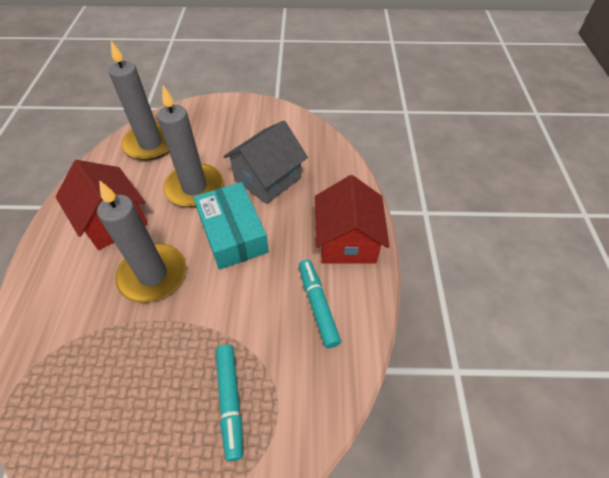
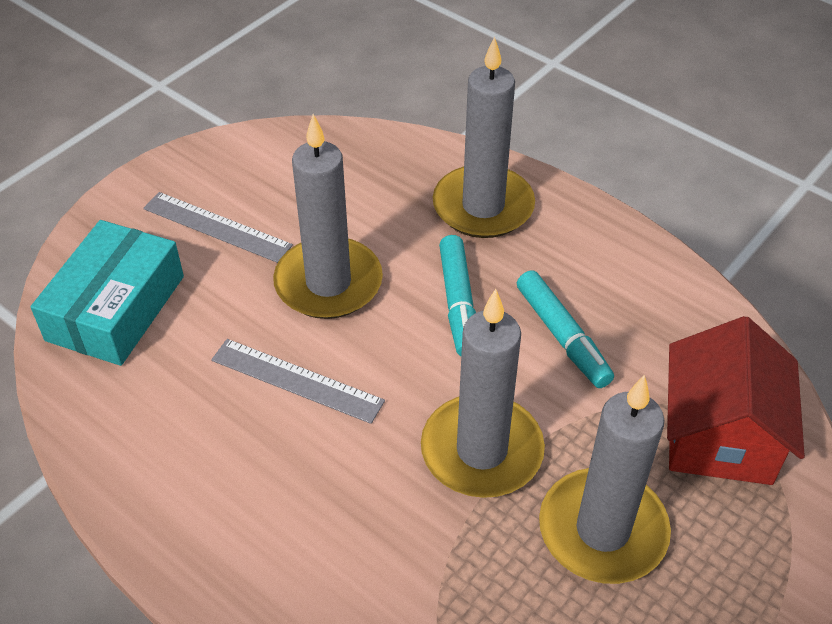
grey candle: 3 -> 4
grey house: 1 -> 0
grey ruler: 0 -> 2
red house: 2 -> 1

